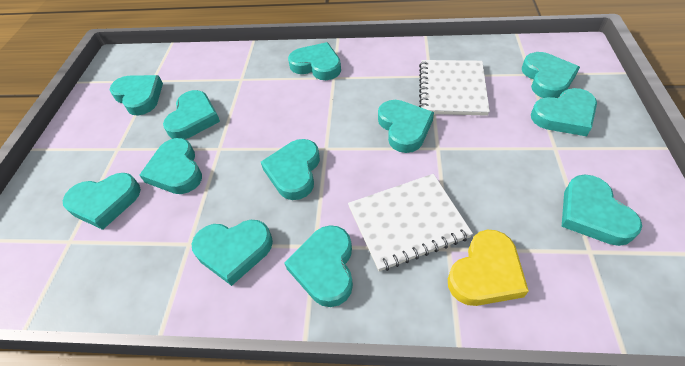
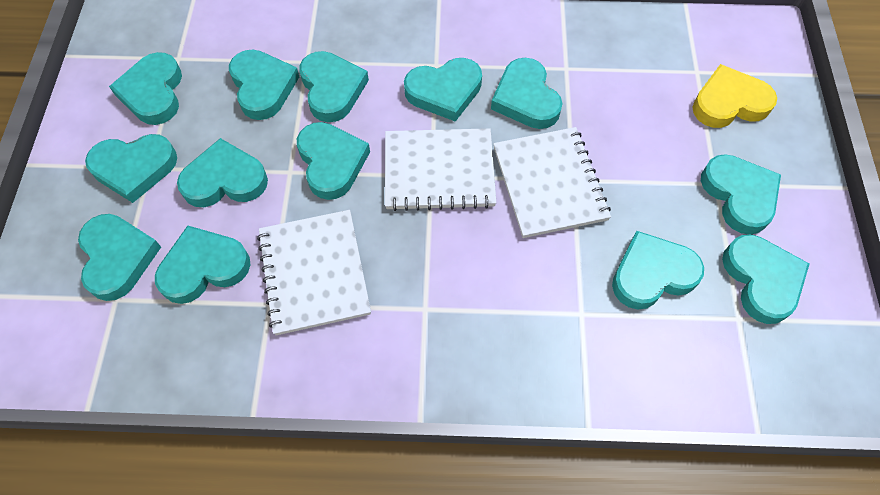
turquoise heart: 12 -> 13
white notebook: 2 -> 3

